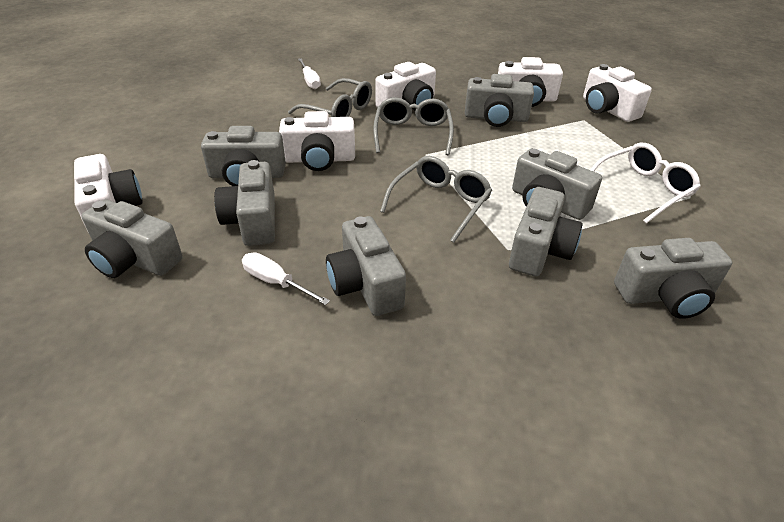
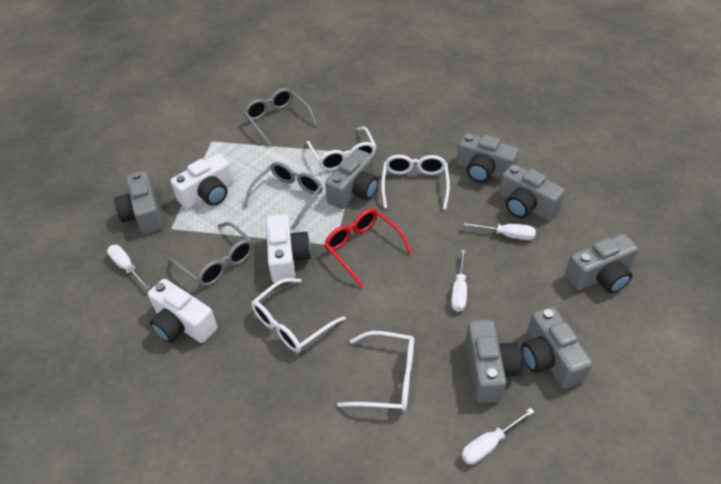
grey camera: 8 -> 7
red glasses: 0 -> 1
white camera: 5 -> 3
white glasses: 1 -> 4
white screwdriver: 2 -> 4

